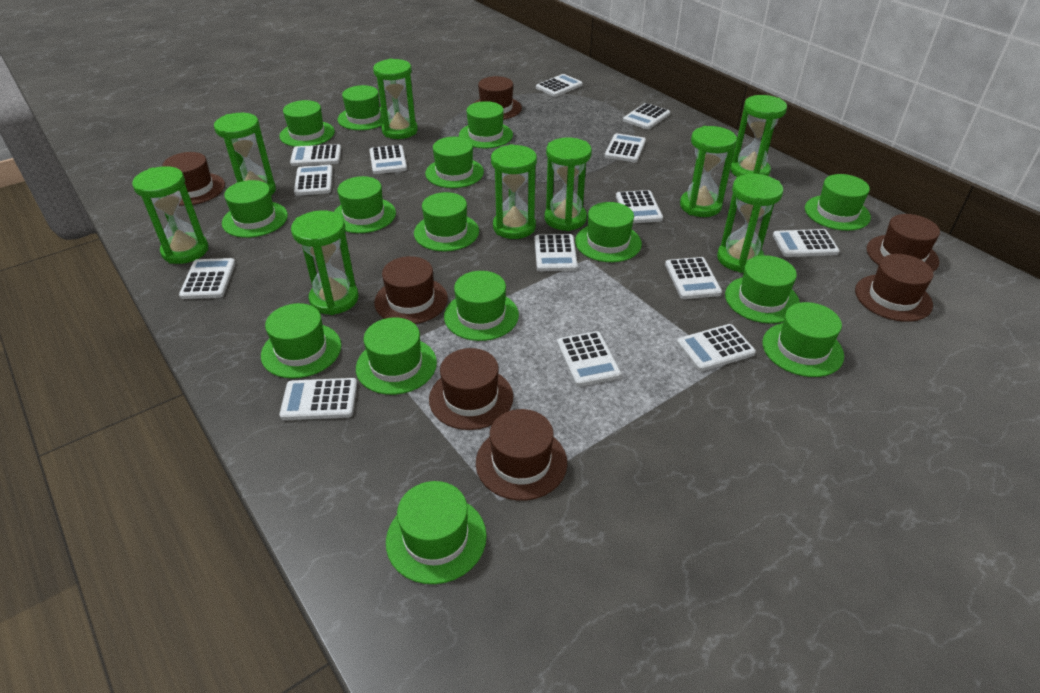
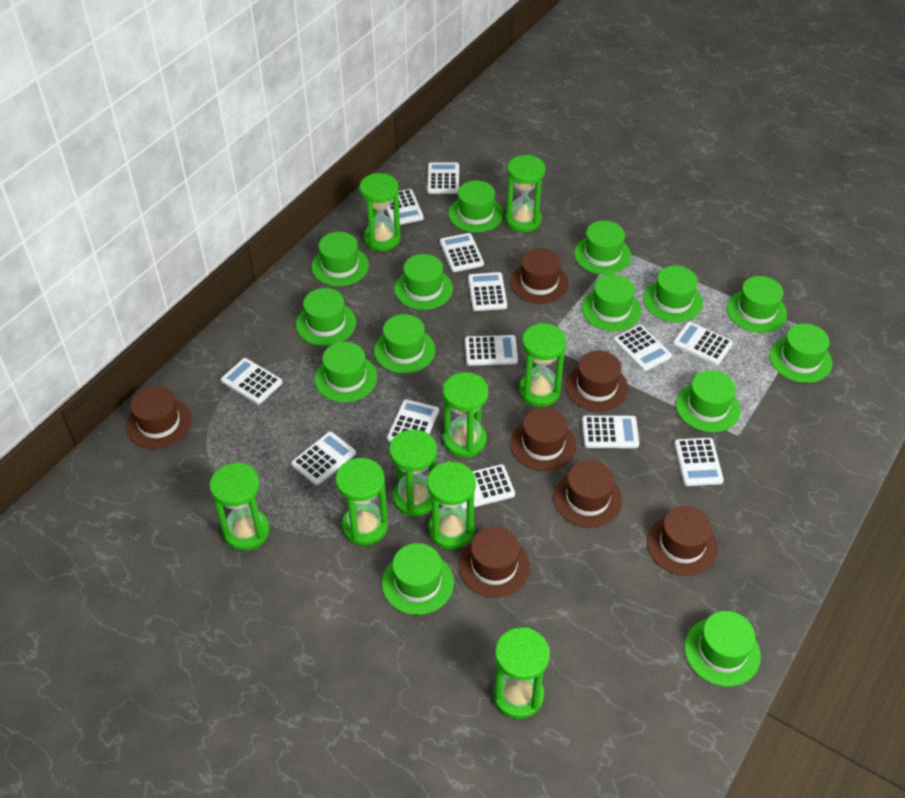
green hat: 15 -> 14
white calculator: 14 -> 13

